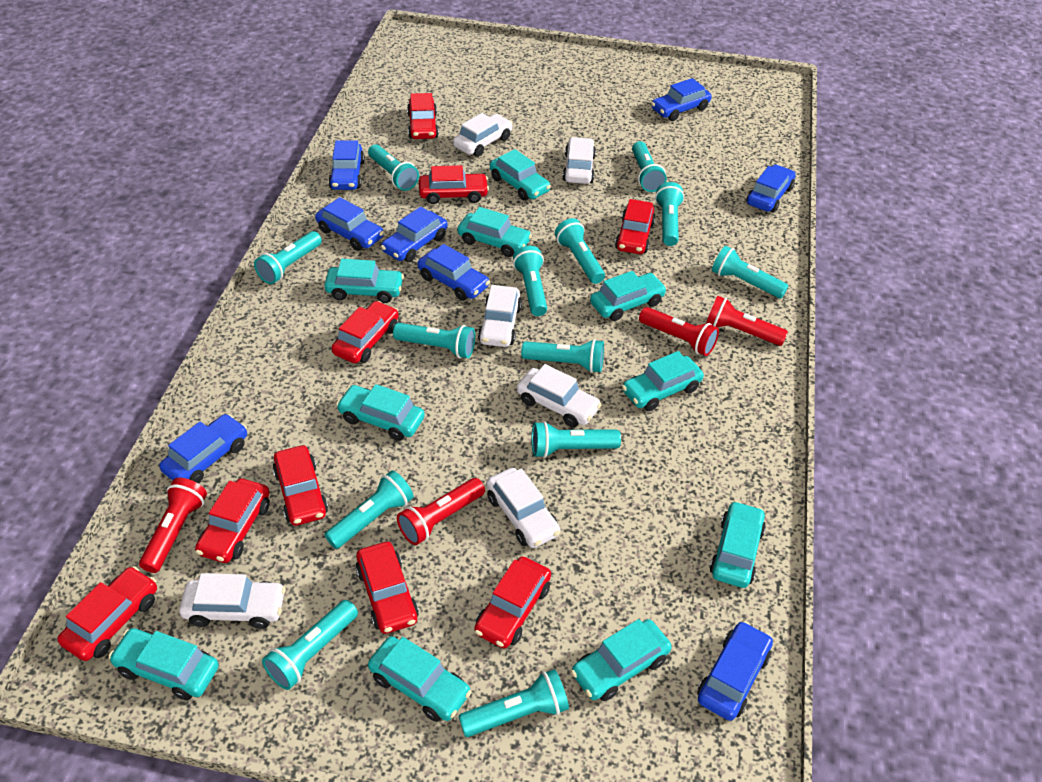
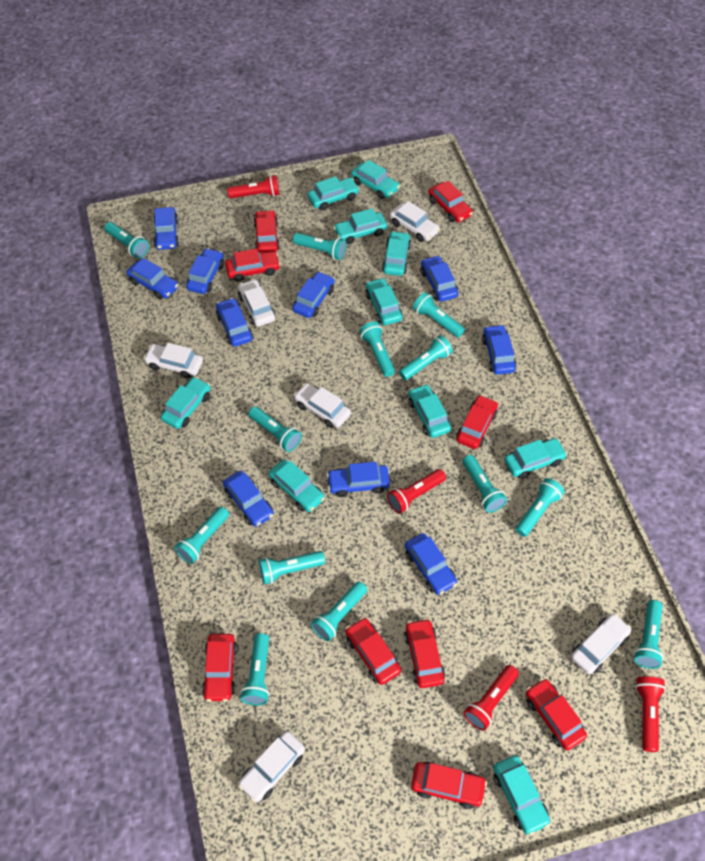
blue car: 8 -> 10

